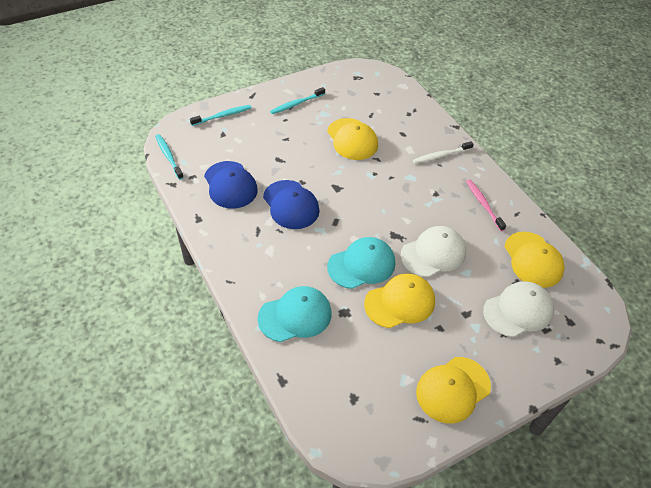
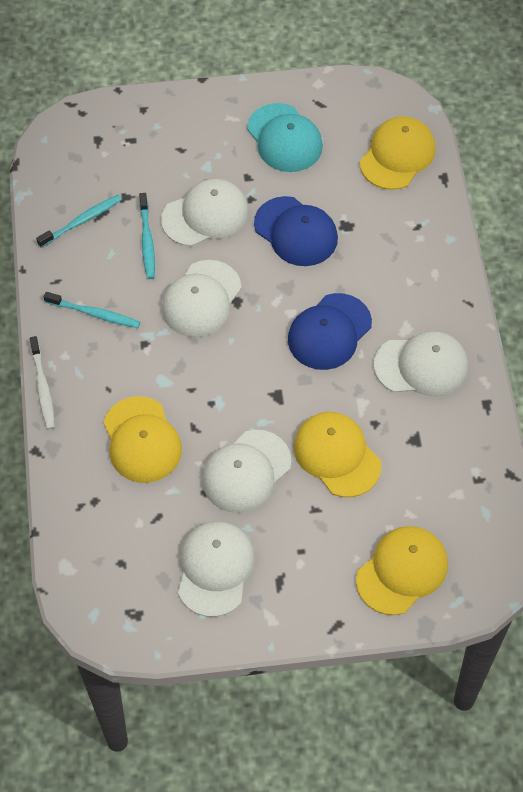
pink toothbrush: 1 -> 0
turquoise cap: 2 -> 1
white cap: 2 -> 5

